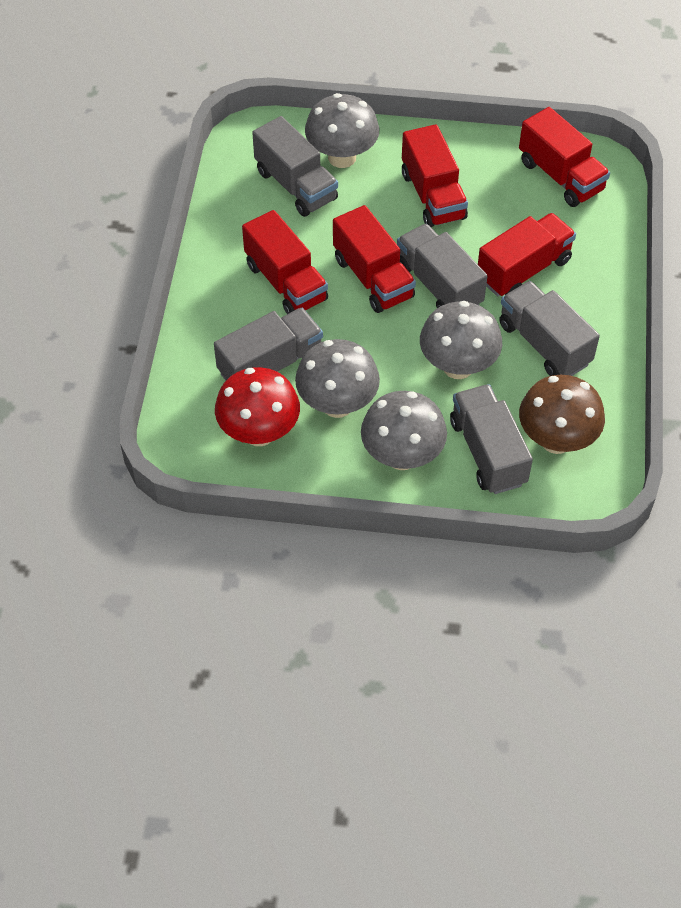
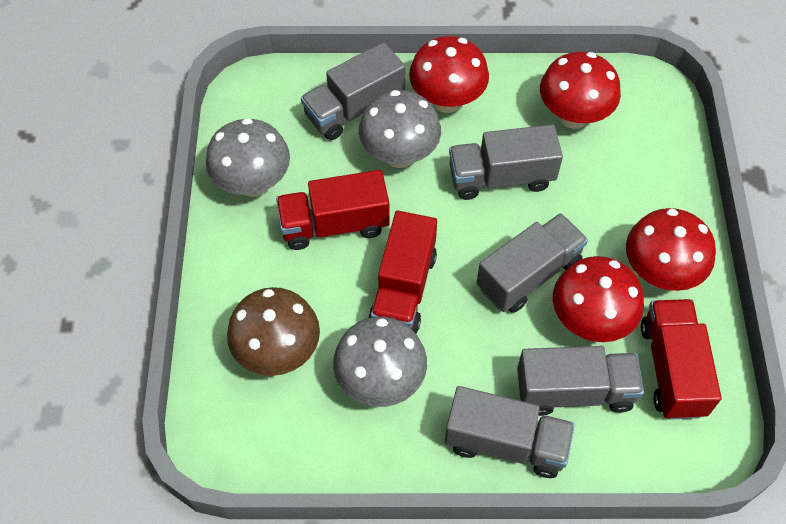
grey mushroom: 4 -> 3
red mushroom: 1 -> 4
red truck: 5 -> 3

